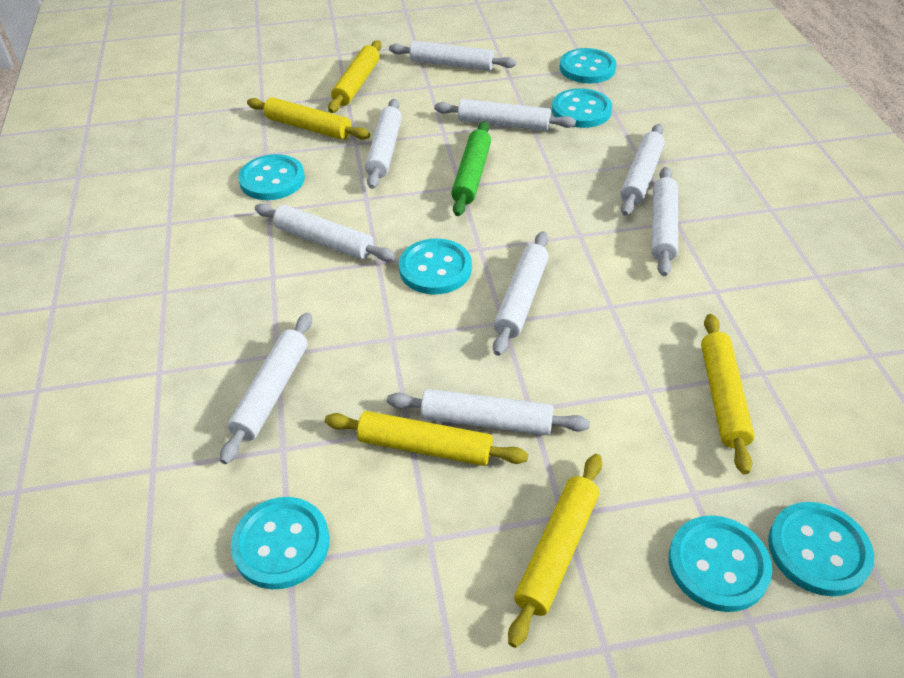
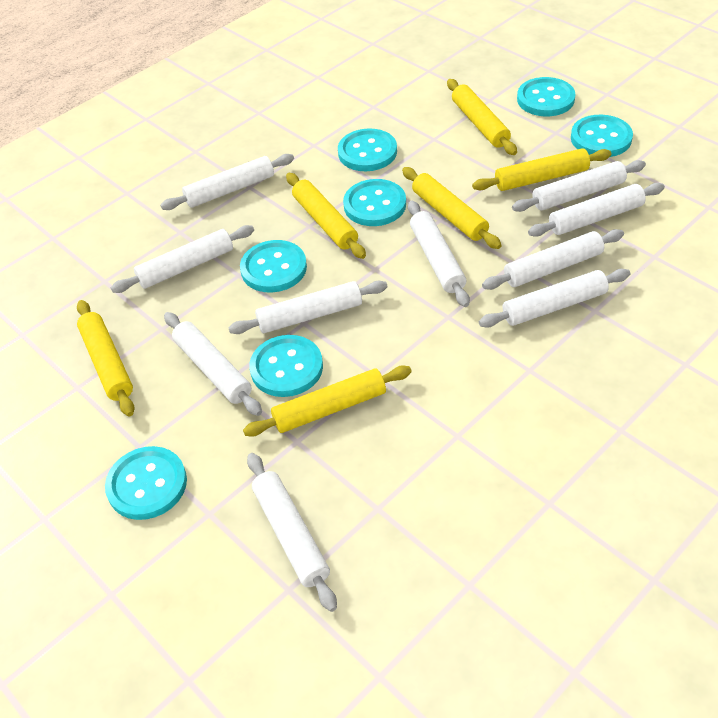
green rolling pin: 1 -> 0
white rolling pin: 9 -> 10
yellow rolling pin: 5 -> 6

